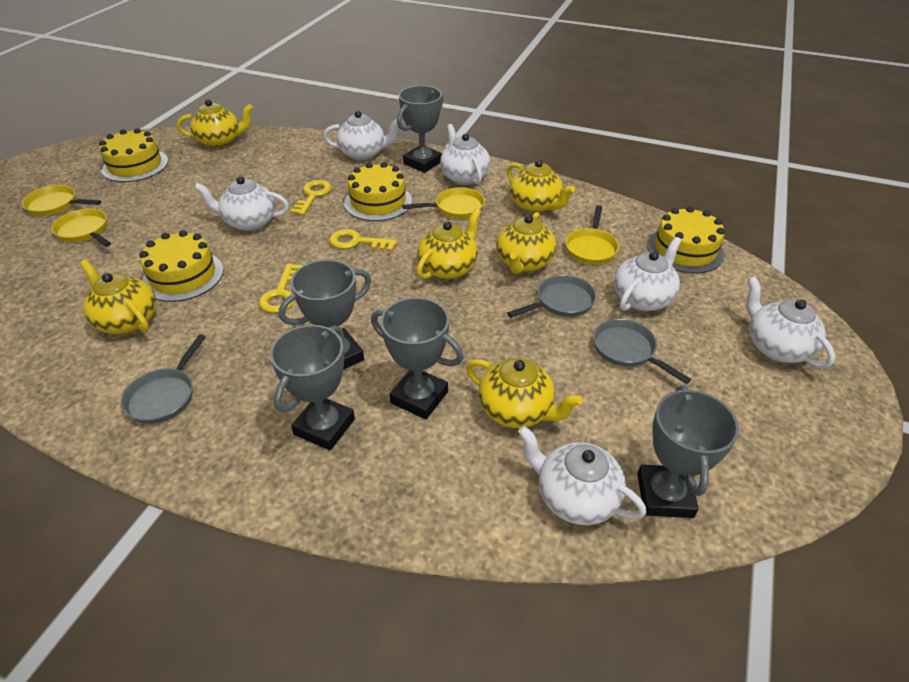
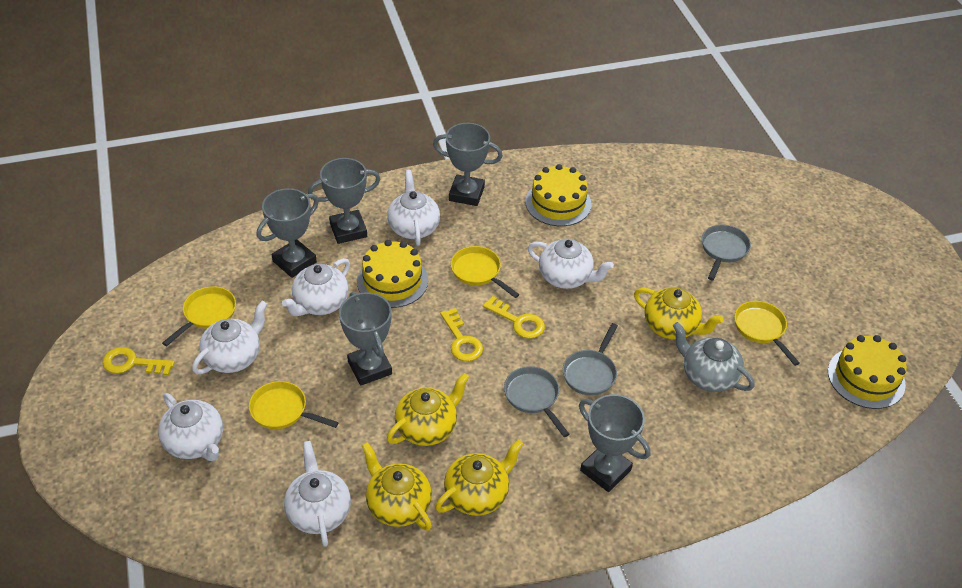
grey teapot: 0 -> 1
yellow cake: 4 -> 3
yellow teapot: 6 -> 4

